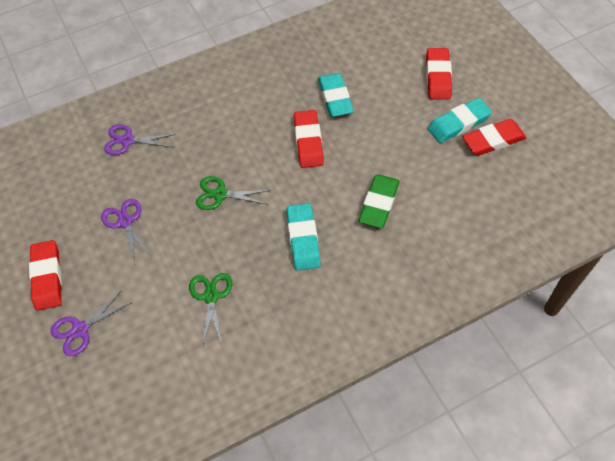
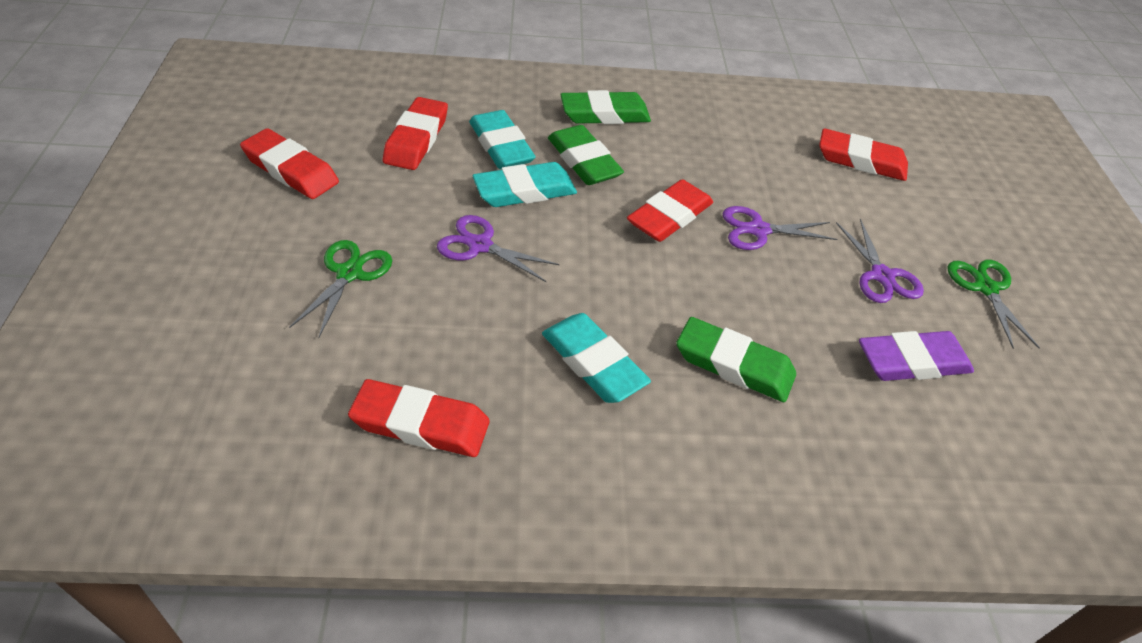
green eraser: 1 -> 3
purple eraser: 0 -> 1
red eraser: 4 -> 5

